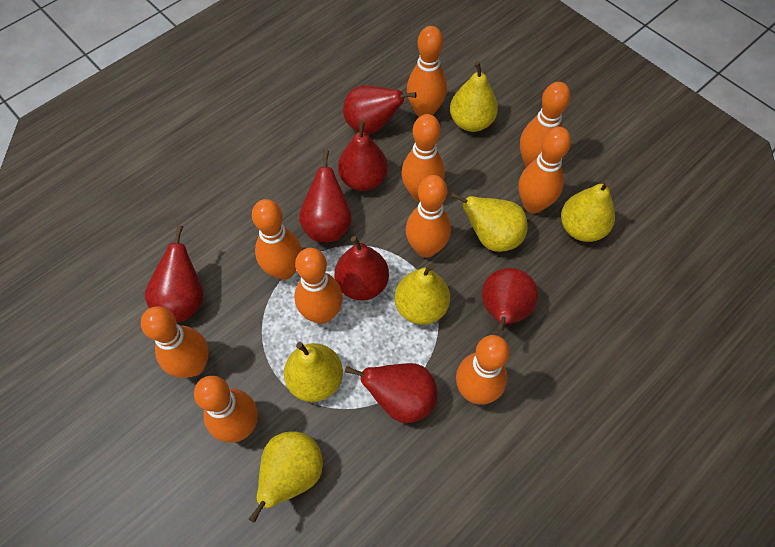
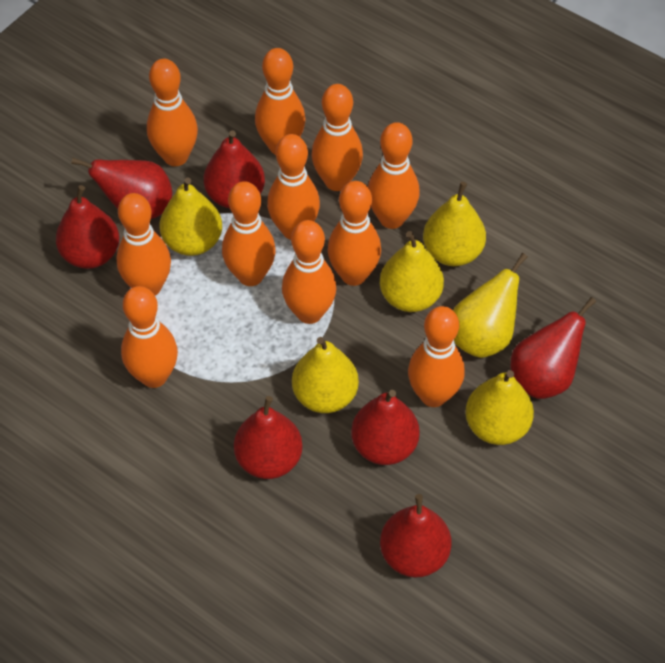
orange bowling pin: 10 -> 11

